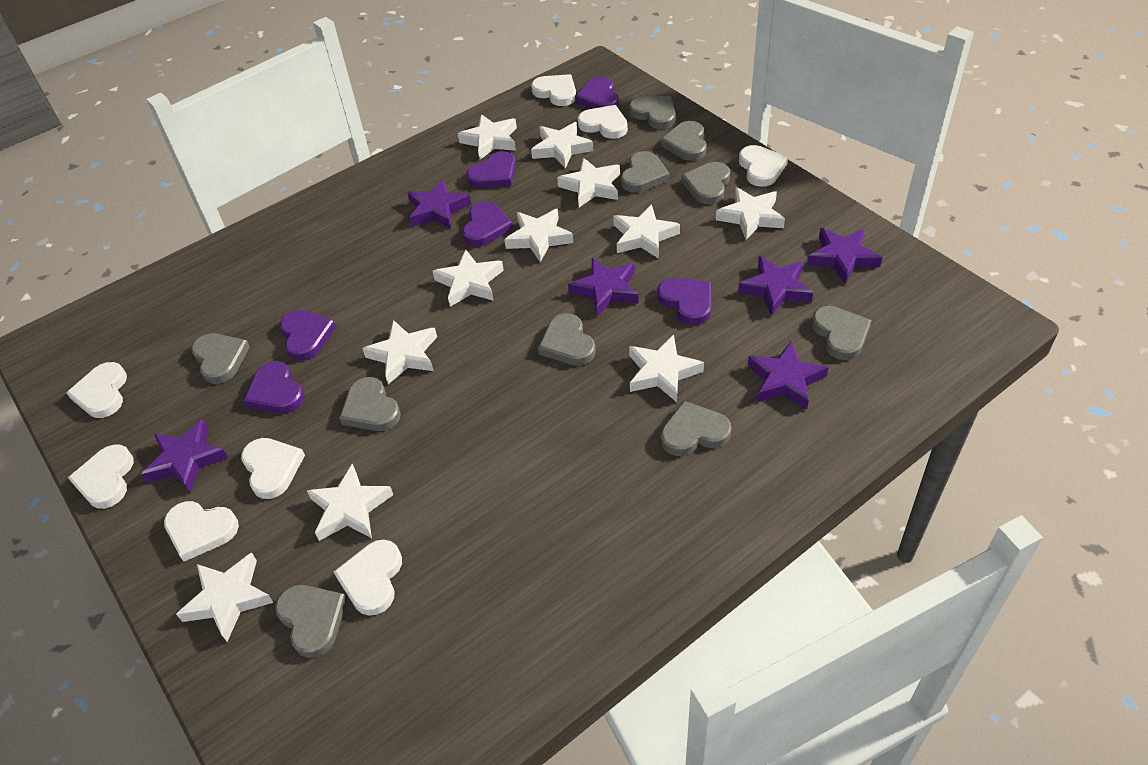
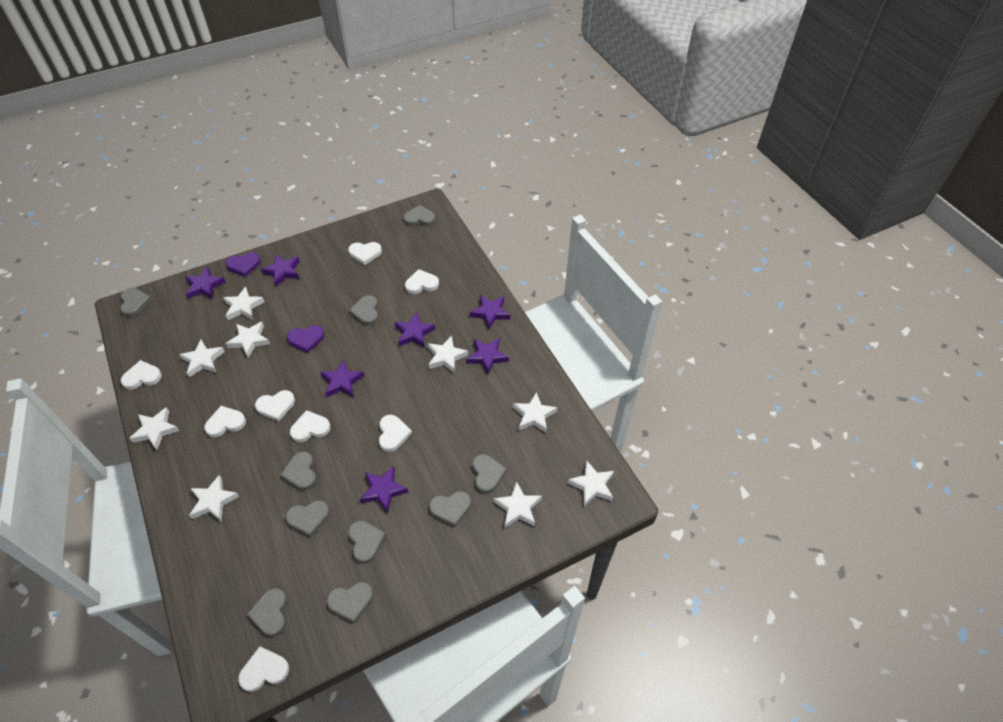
purple heart: 6 -> 2
purple star: 6 -> 7
white star: 11 -> 9

